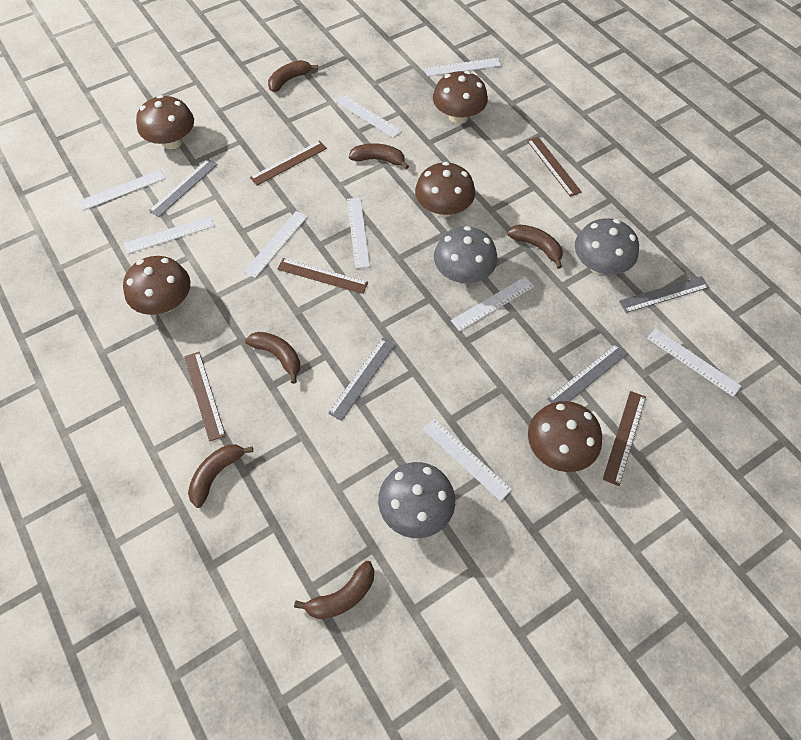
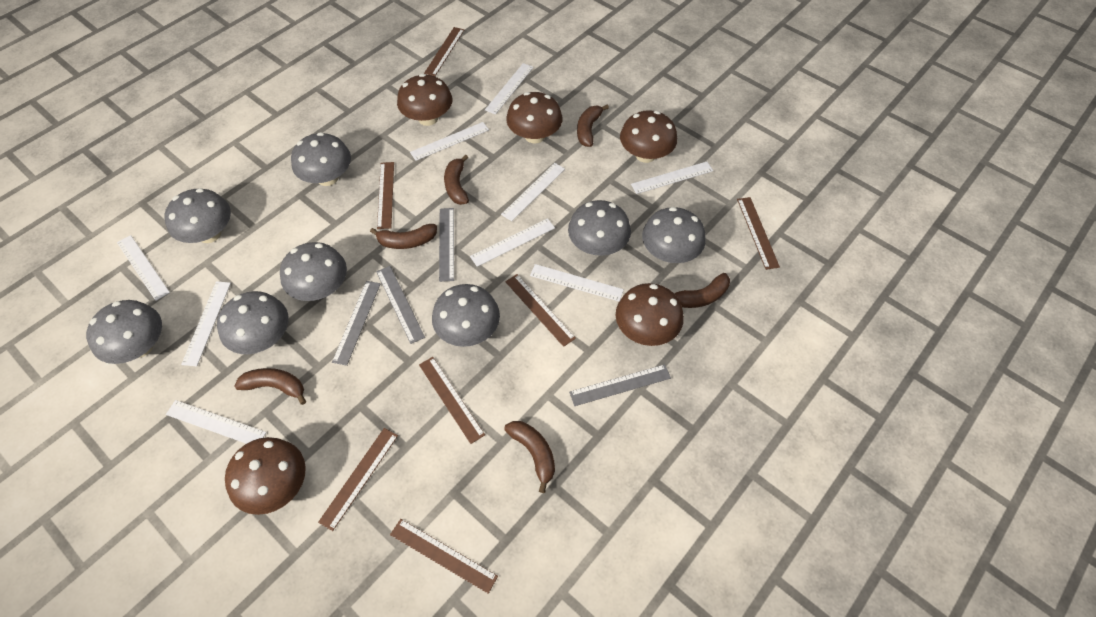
brown ruler: 5 -> 7
grey mushroom: 3 -> 8

